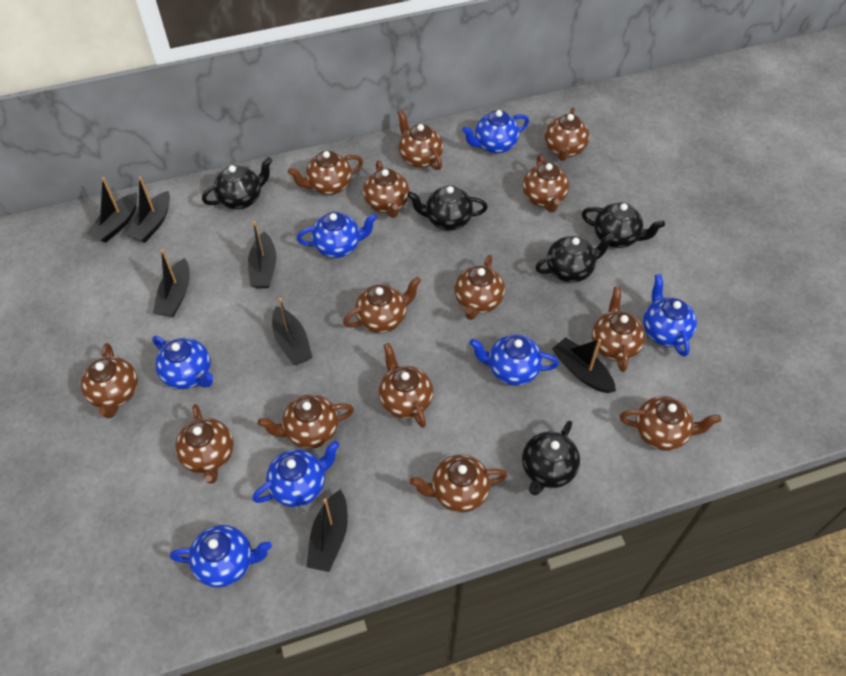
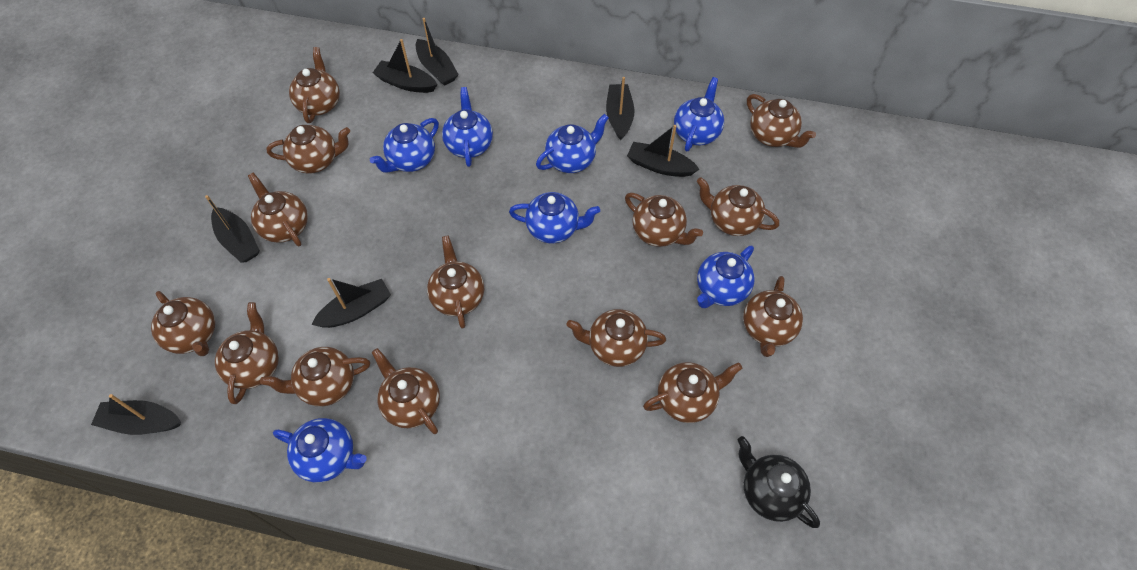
black teapot: 5 -> 1

